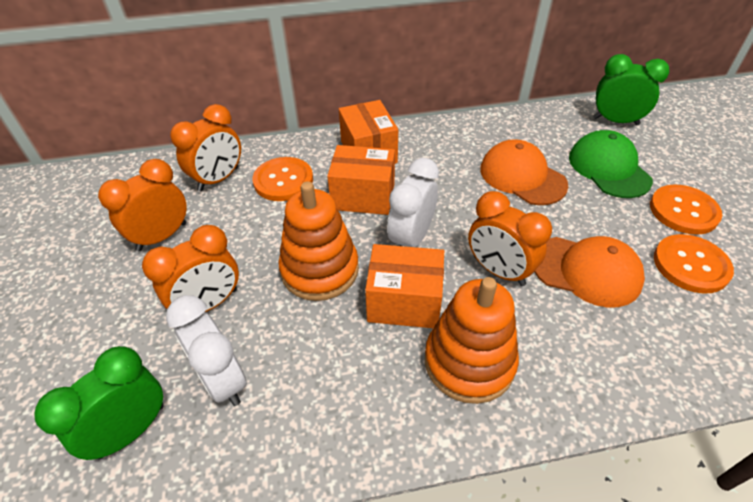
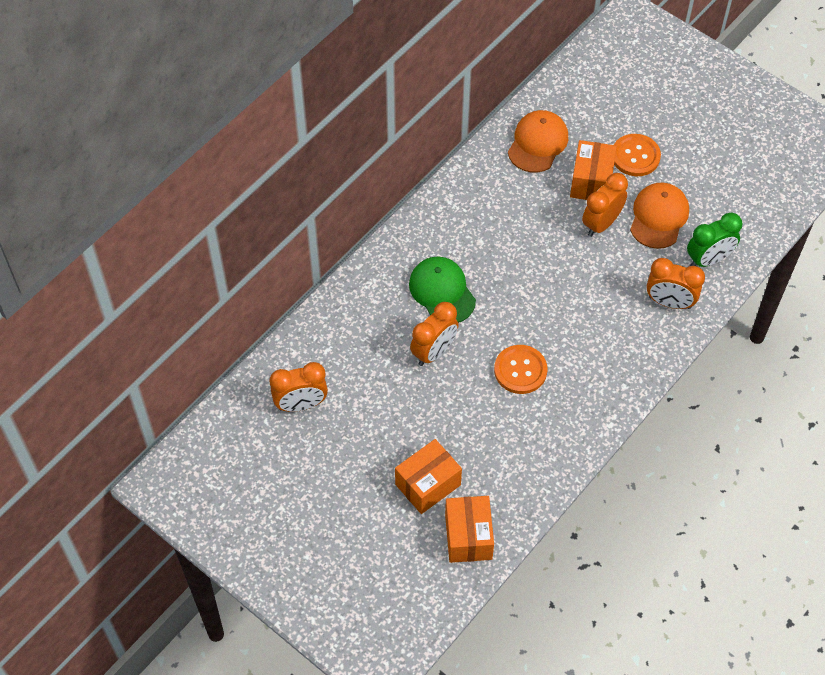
green clock: 2 -> 1
orange button: 3 -> 2
orange stacking toy: 2 -> 0
white clock: 2 -> 0

